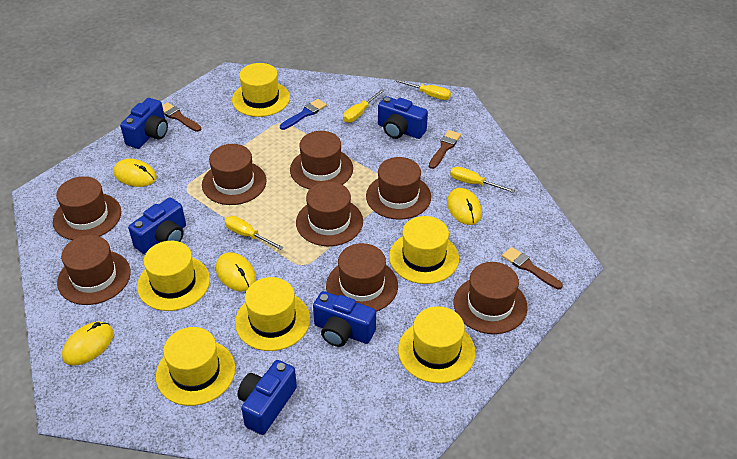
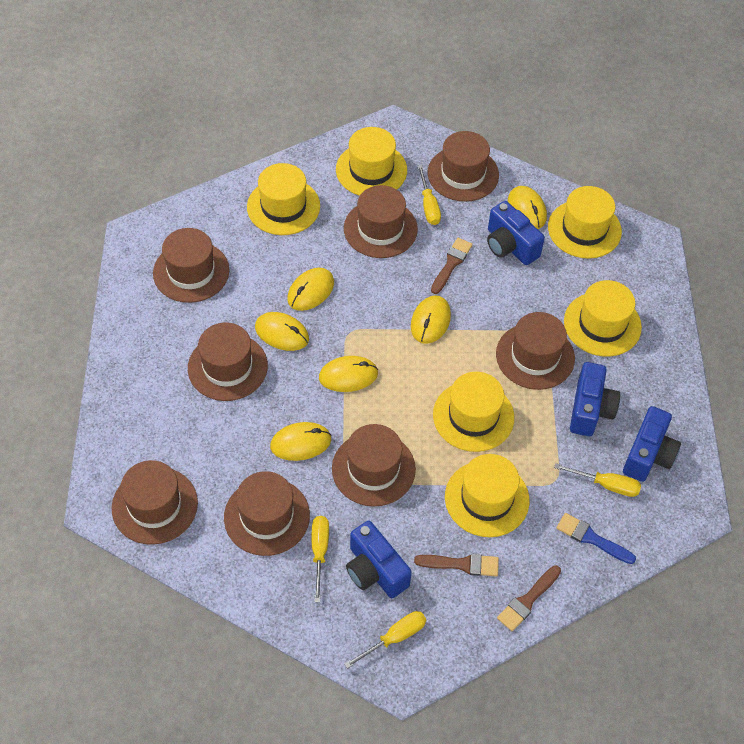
blue camera: 5 -> 4
yellow mouse: 4 -> 6

